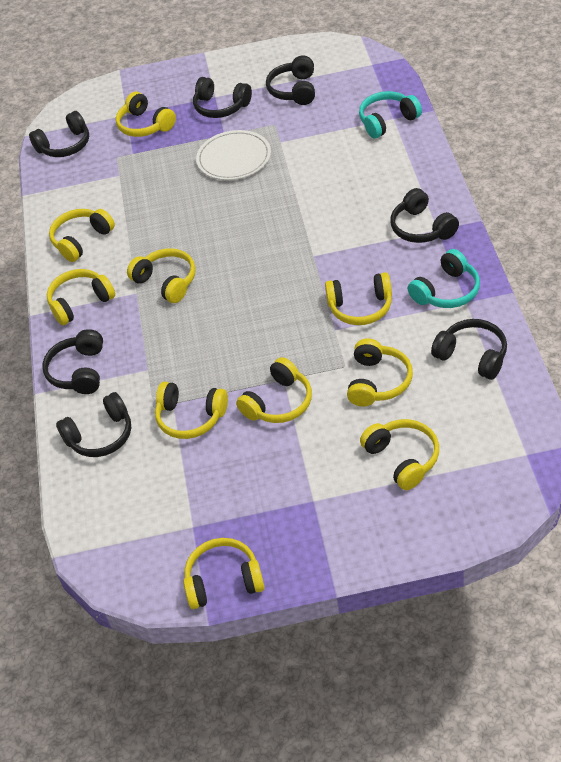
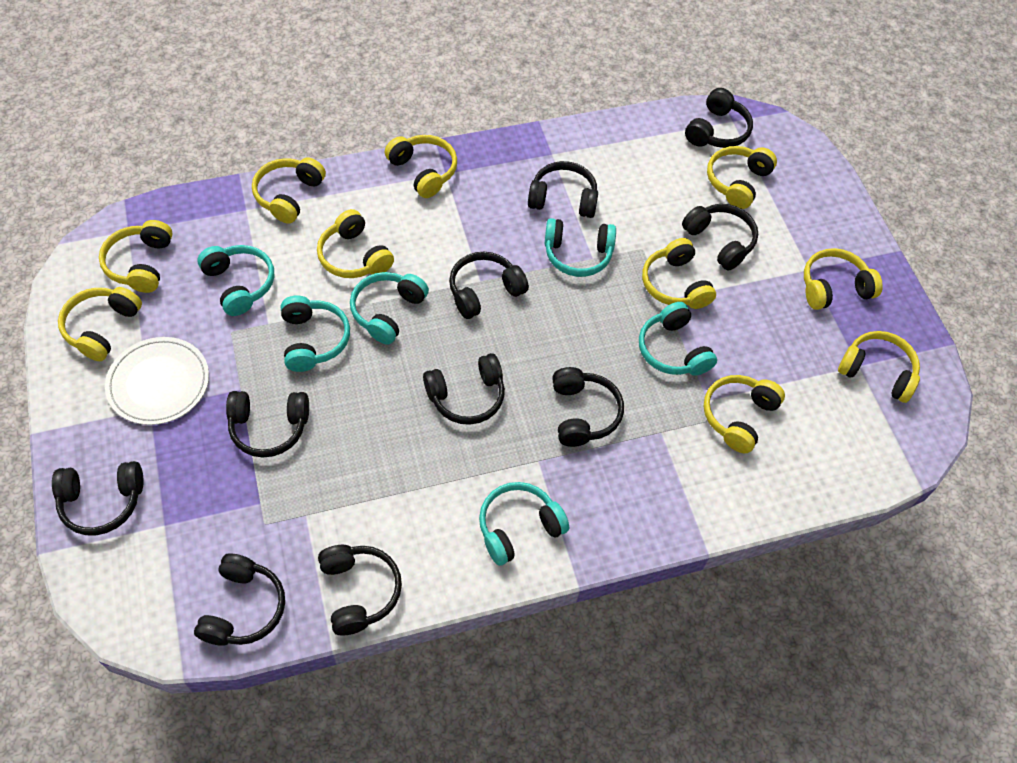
black headphones: 7 -> 10
turquoise headphones: 2 -> 6

